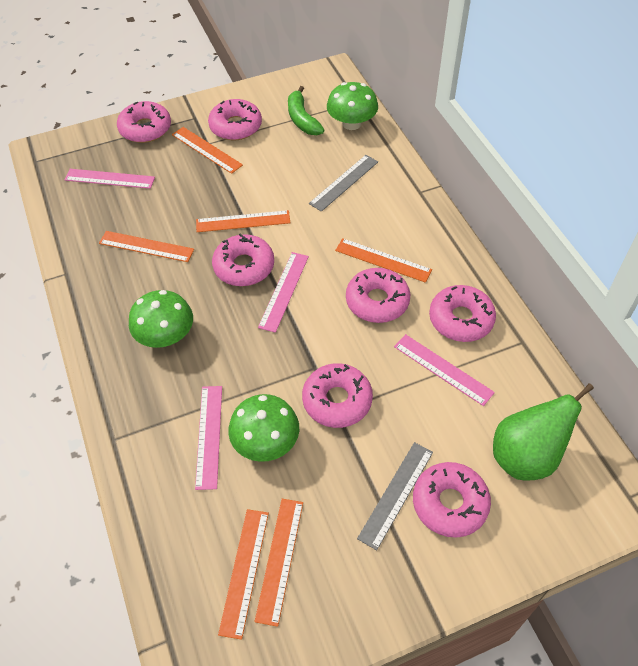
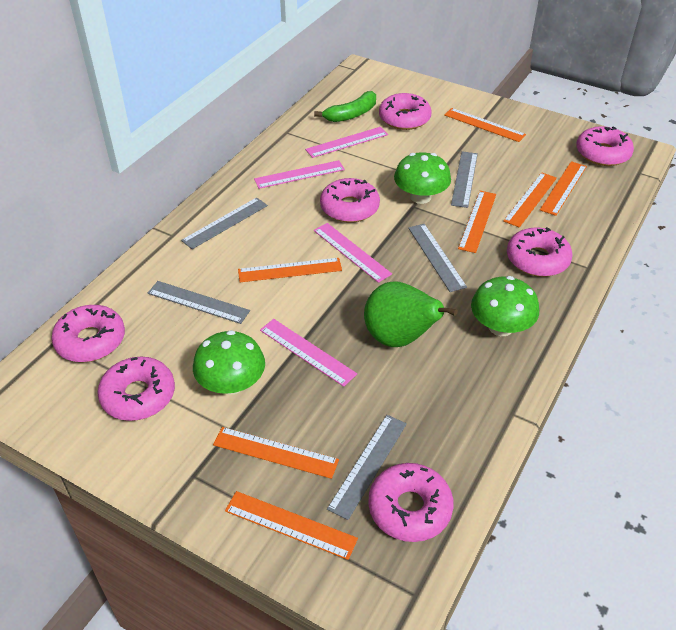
grey ruler: 2 -> 5
orange ruler: 6 -> 7

